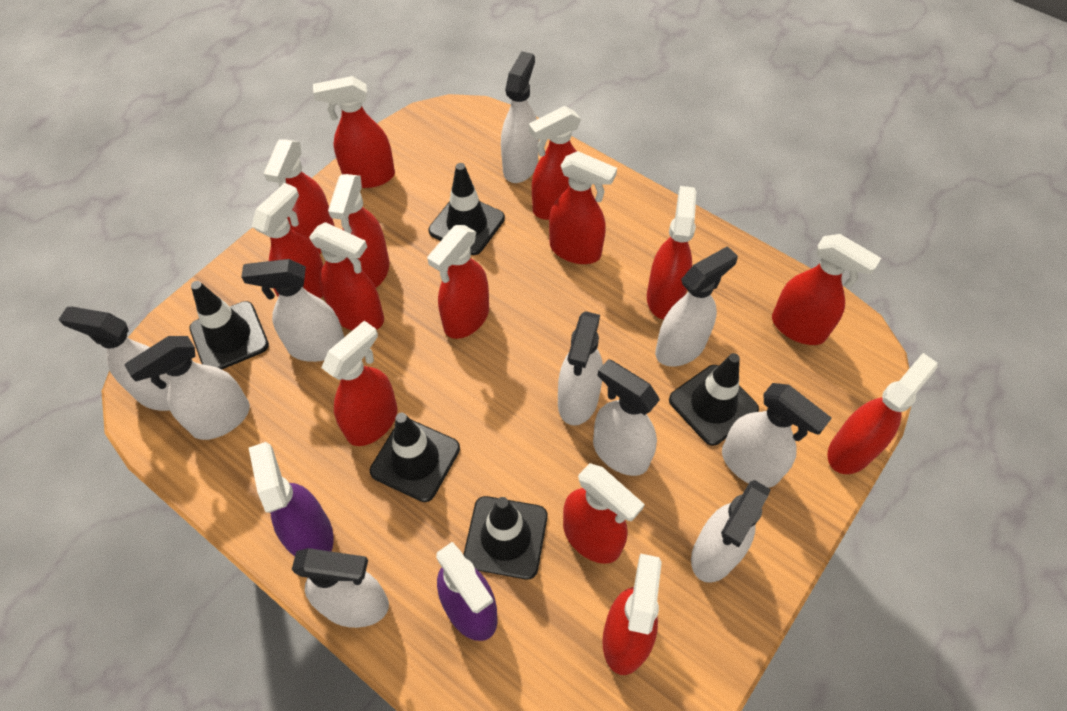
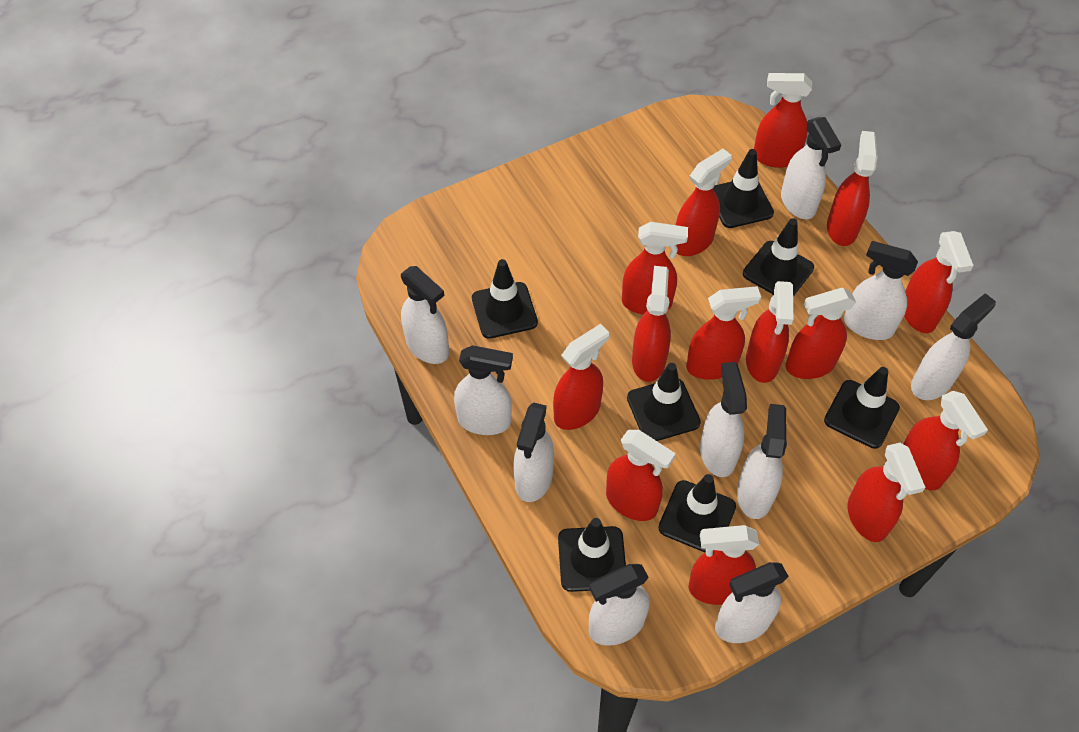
black traffic cone: 5 -> 7
purple spray bottle: 2 -> 0

